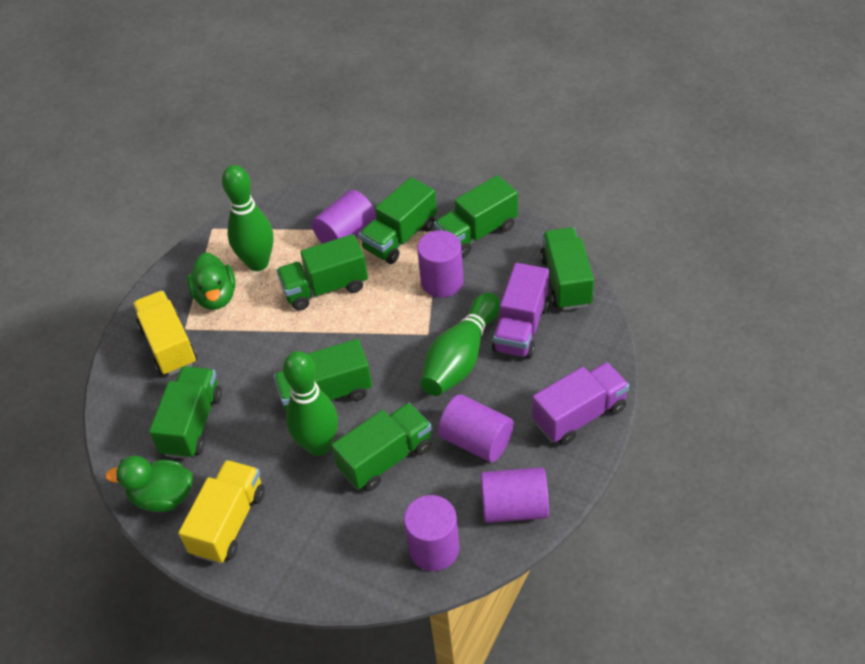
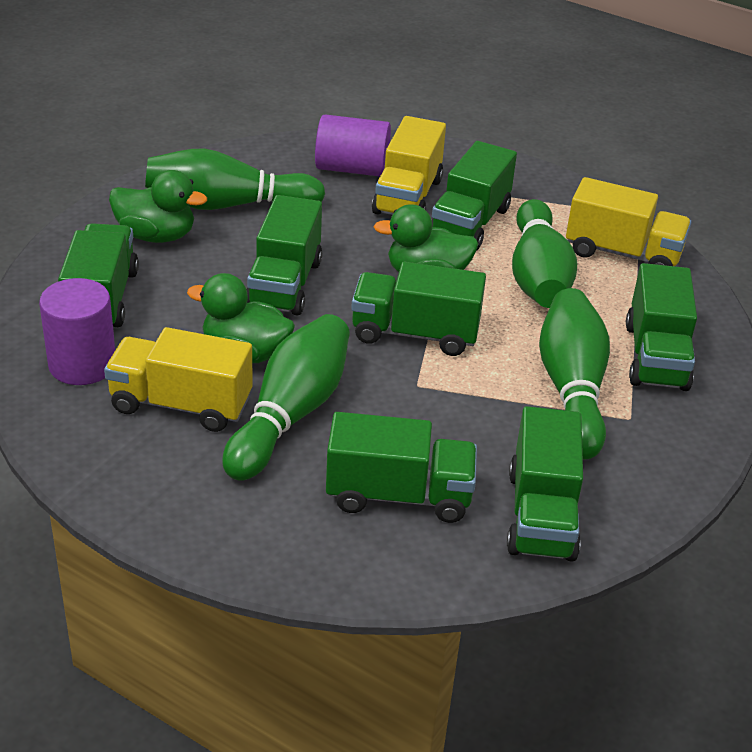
green bowling pin: 3 -> 4
green duck: 2 -> 3
purple cylinder: 5 -> 2
purple truck: 2 -> 0
yellow truck: 2 -> 3

